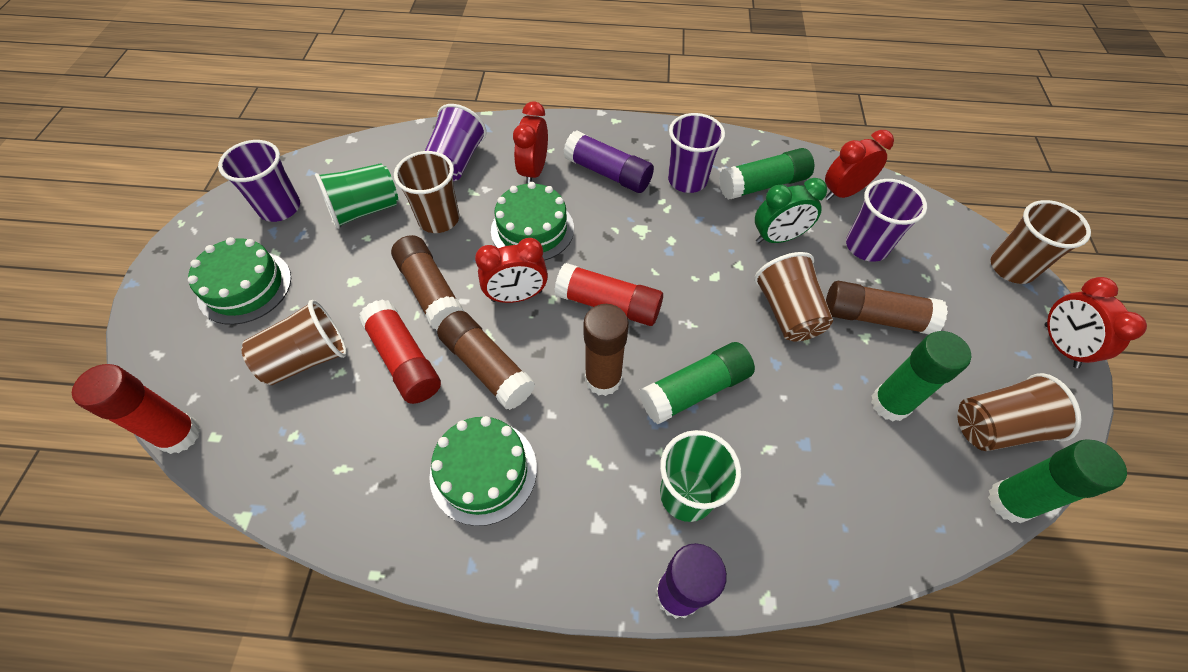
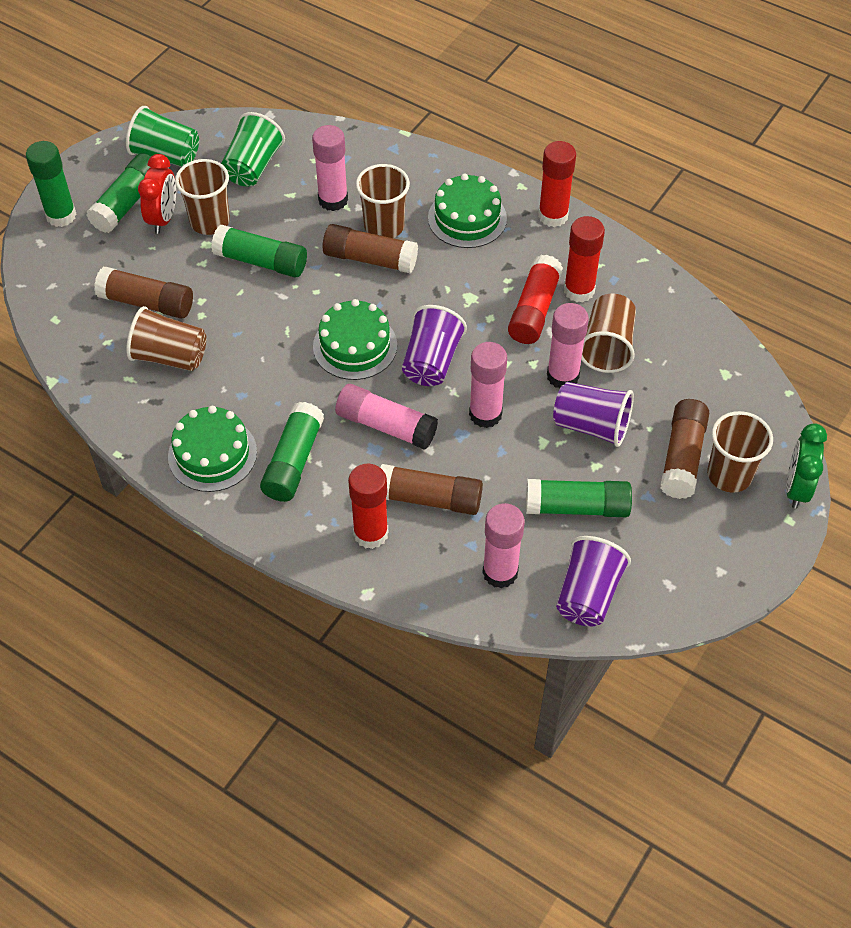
green glue stick: 4 -> 5
pink glue stick: 0 -> 5
purple cup: 4 -> 3
purple glue stick: 2 -> 0
red clock: 4 -> 1
red glue stick: 3 -> 4

